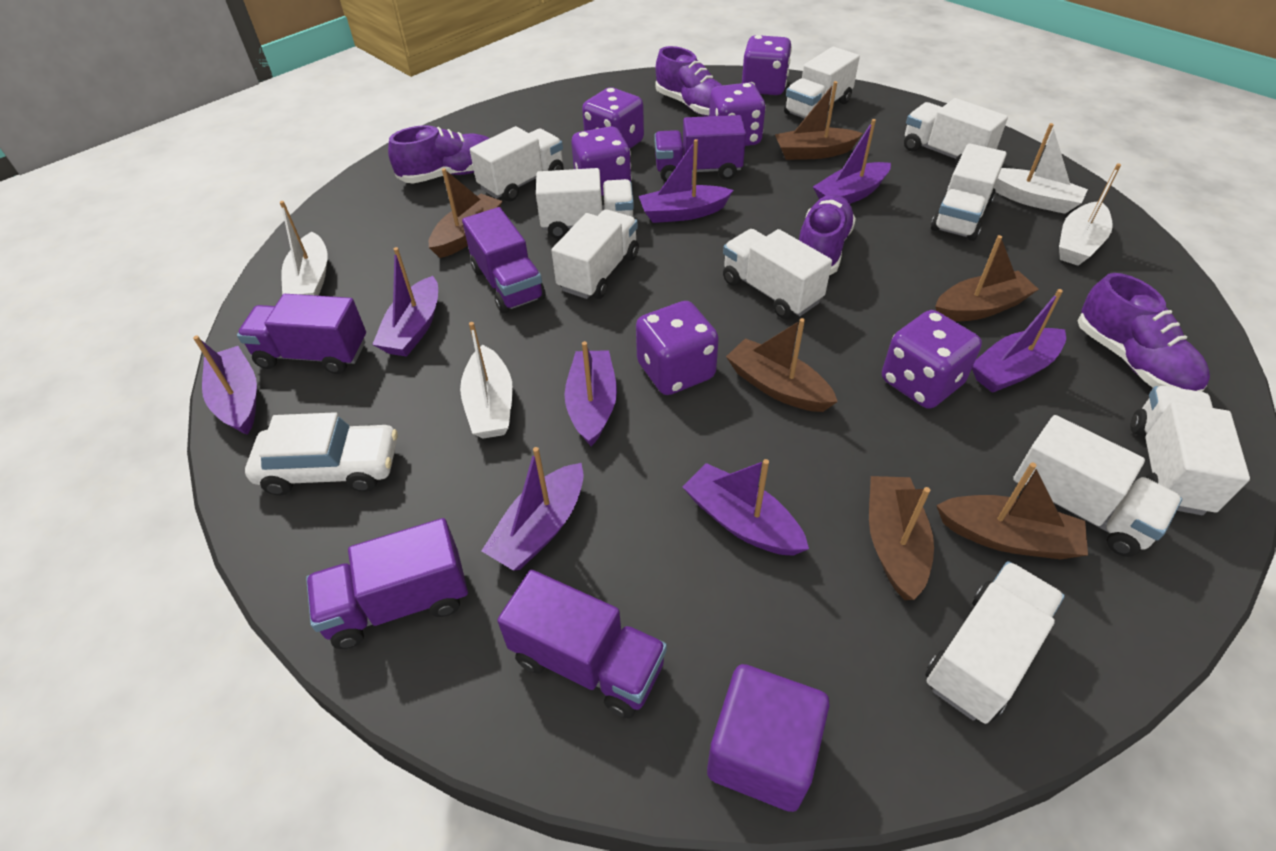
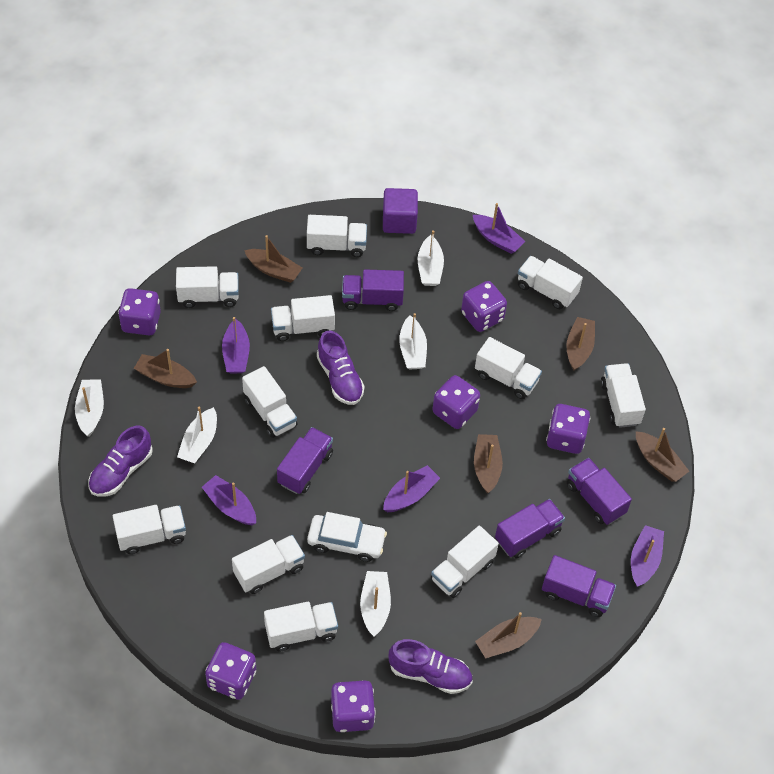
purple boat: 8 -> 5
purple shoe: 4 -> 3
white boat: 4 -> 5
white truck: 10 -> 11

